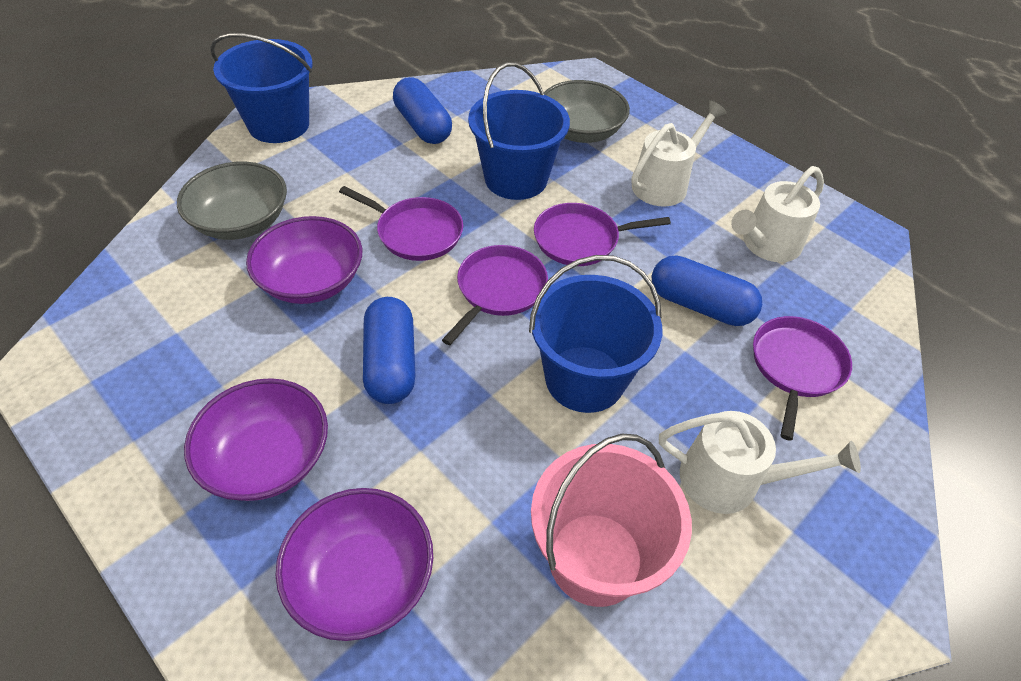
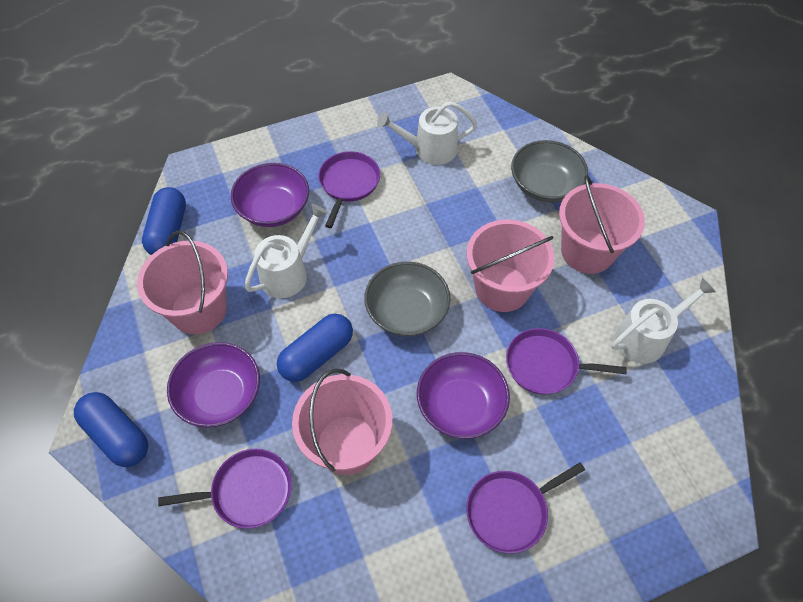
blue bucket: 3 -> 0
pink bucket: 1 -> 4

